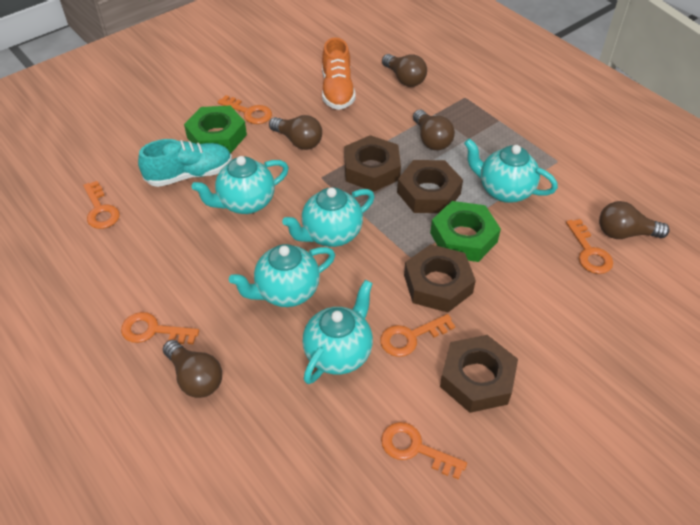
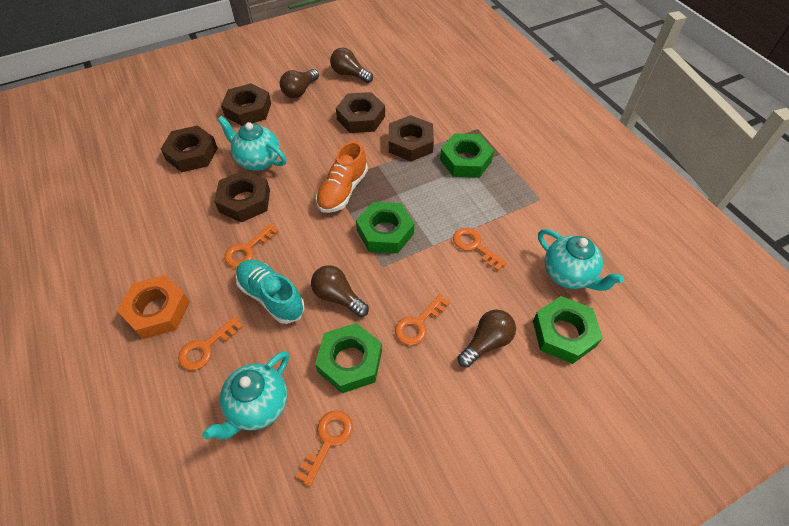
brown light bulb: 5 -> 4
brown nut: 4 -> 5
green nut: 2 -> 4
orange key: 6 -> 5
orange nut: 0 -> 1
turquoise teapot: 5 -> 3

